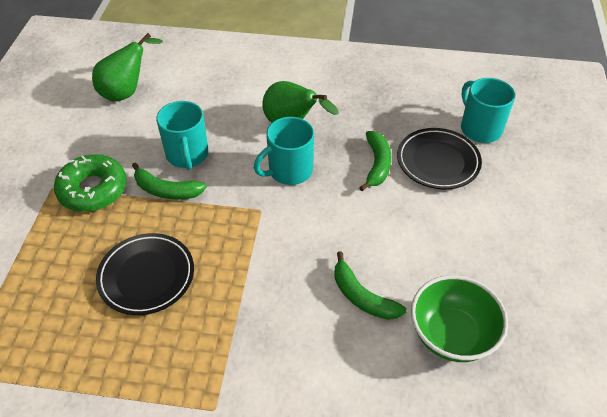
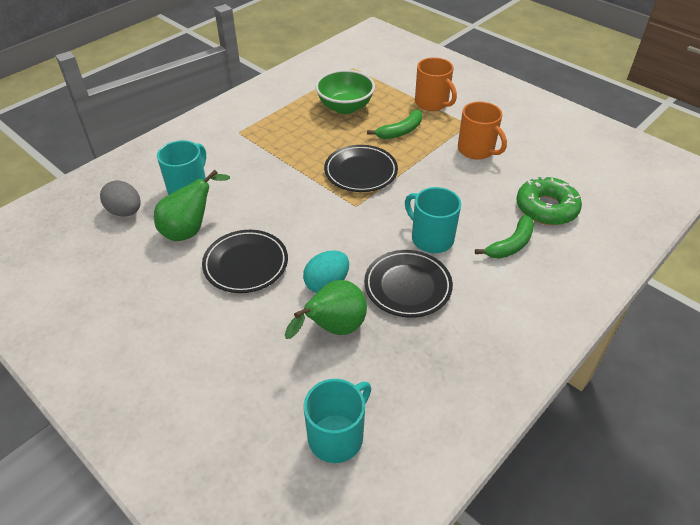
black plate: 2 -> 3
green banana: 3 -> 2
grey egg: 0 -> 1
orange mug: 0 -> 2
turquoise egg: 0 -> 1

